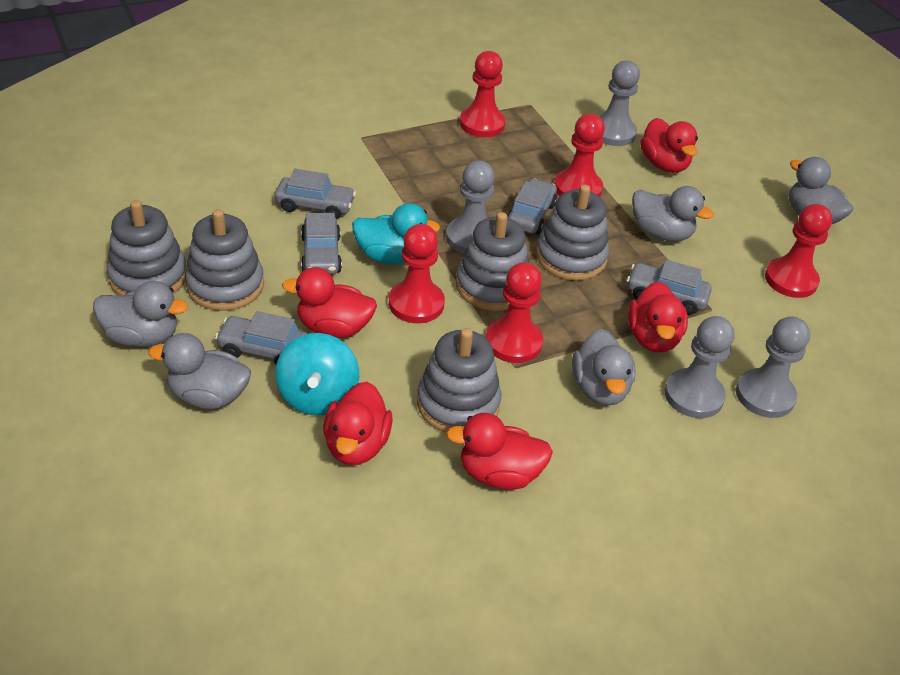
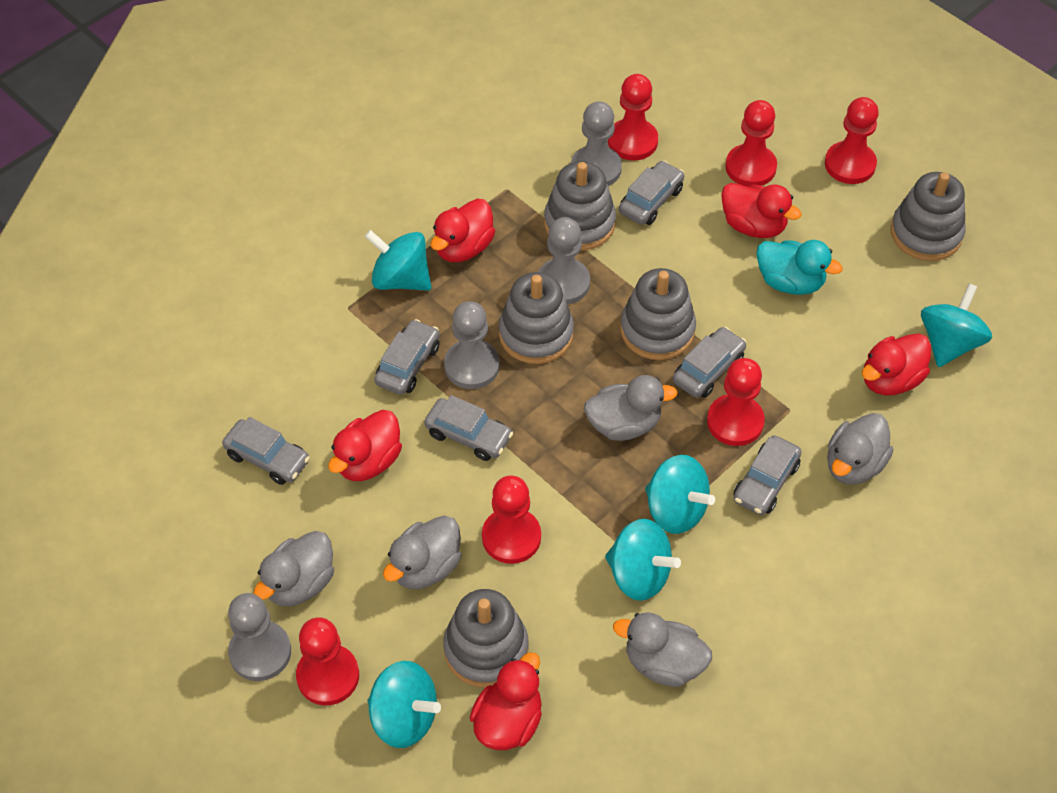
grey car: 5 -> 6
red pawn: 5 -> 6
turquoise spinning top: 1 -> 5

